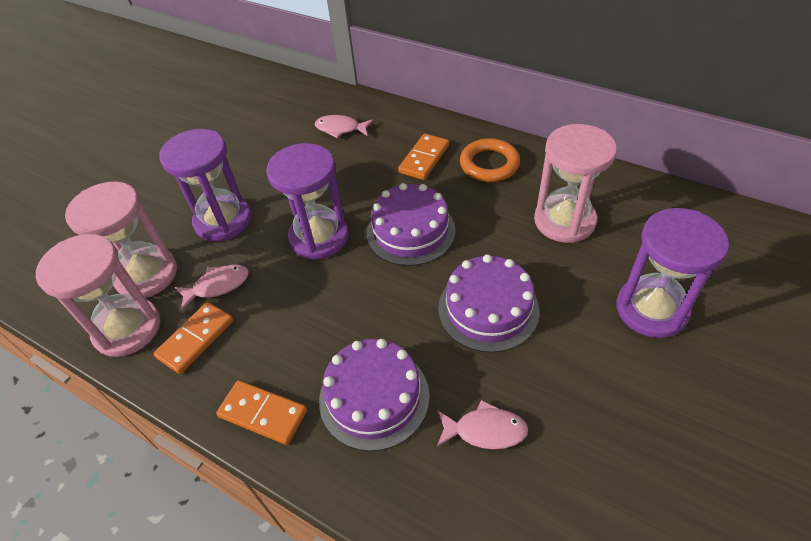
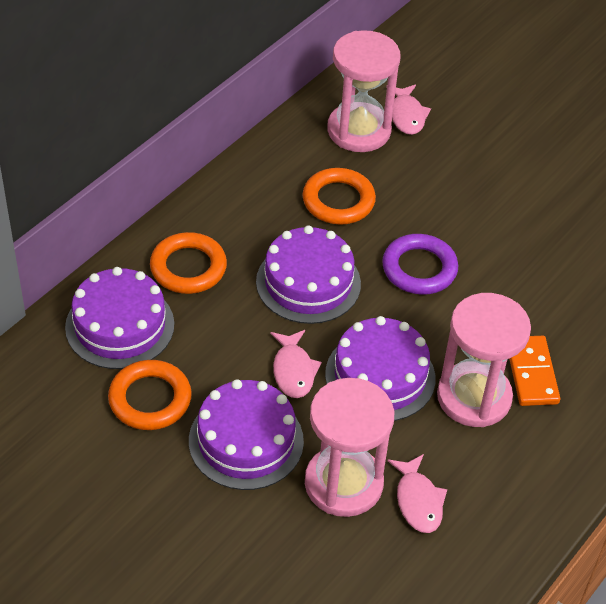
orange domino: 3 -> 1
orange ring: 1 -> 3
purple cake: 3 -> 4
purple hourglass: 3 -> 0
purple ring: 0 -> 1

